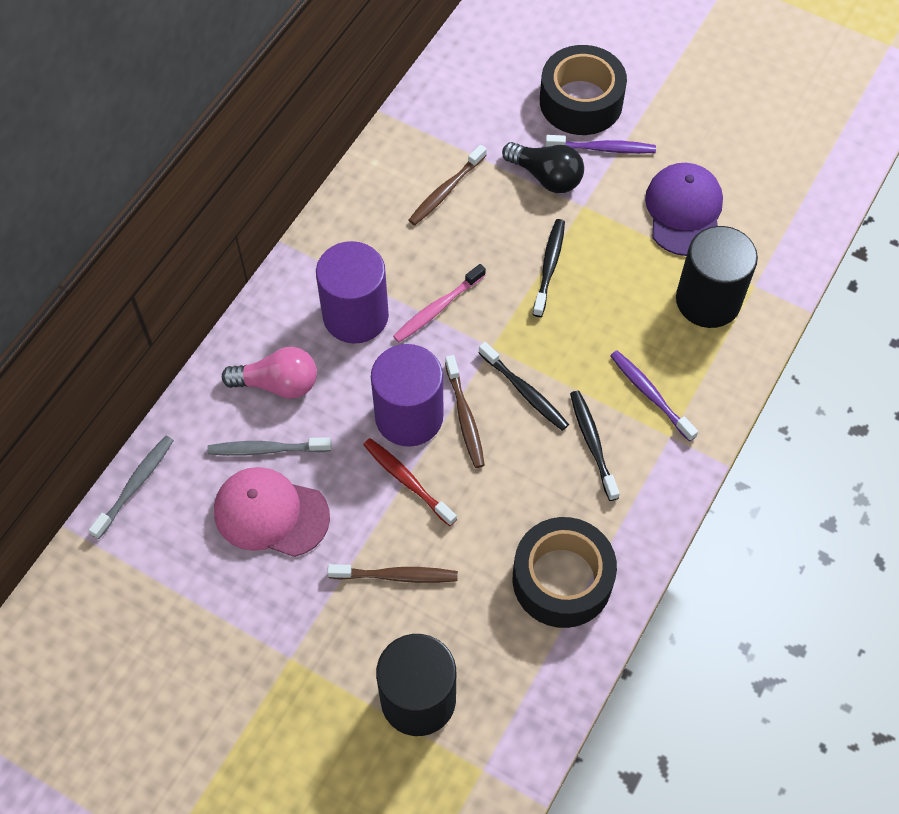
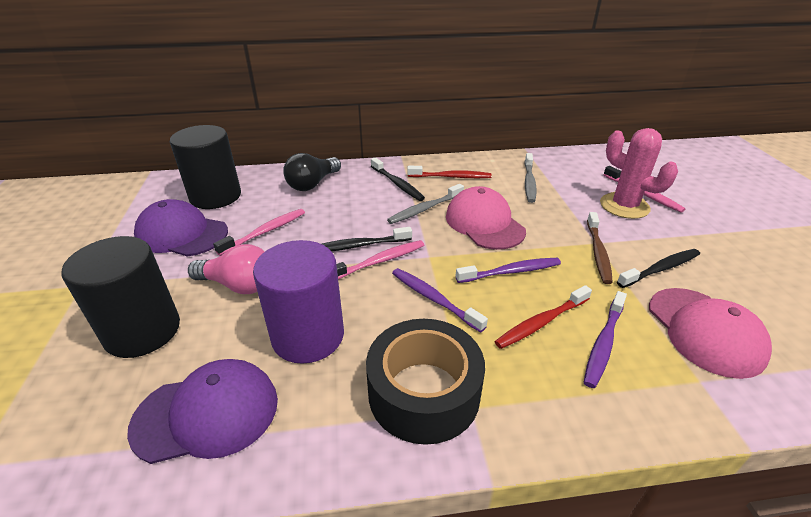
black tape: 2 -> 1
brown toothbrush: 3 -> 1
pink cactus: 0 -> 1
pink cap: 1 -> 2
pink toothbrush: 1 -> 3
purple cap: 1 -> 2
purple cylinder: 2 -> 1
purple toothbrush: 2 -> 3
red toothbrush: 1 -> 2

